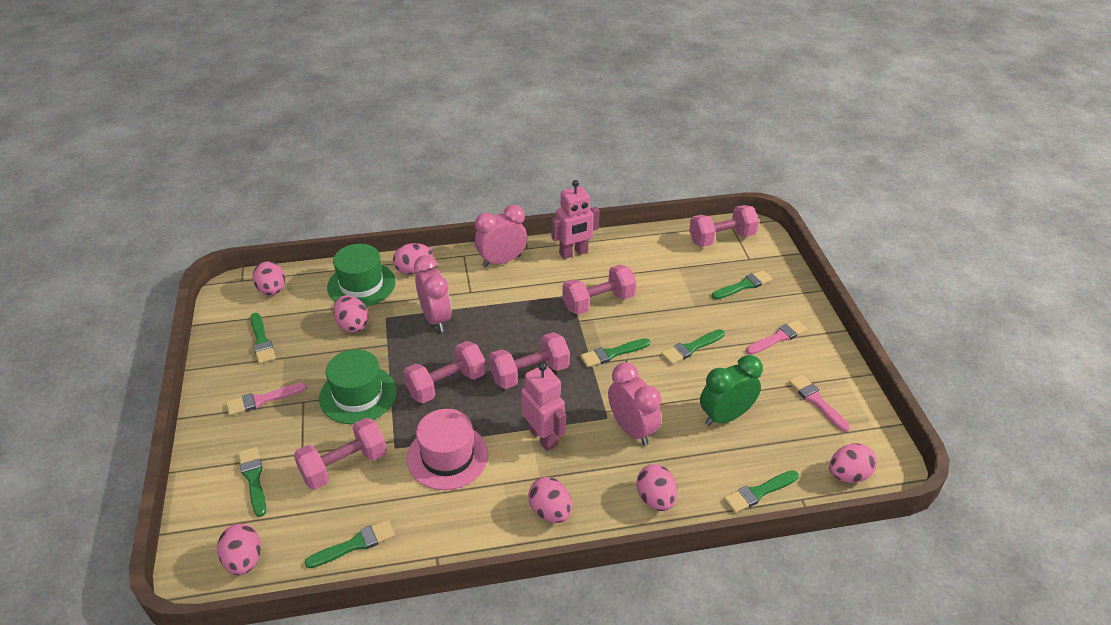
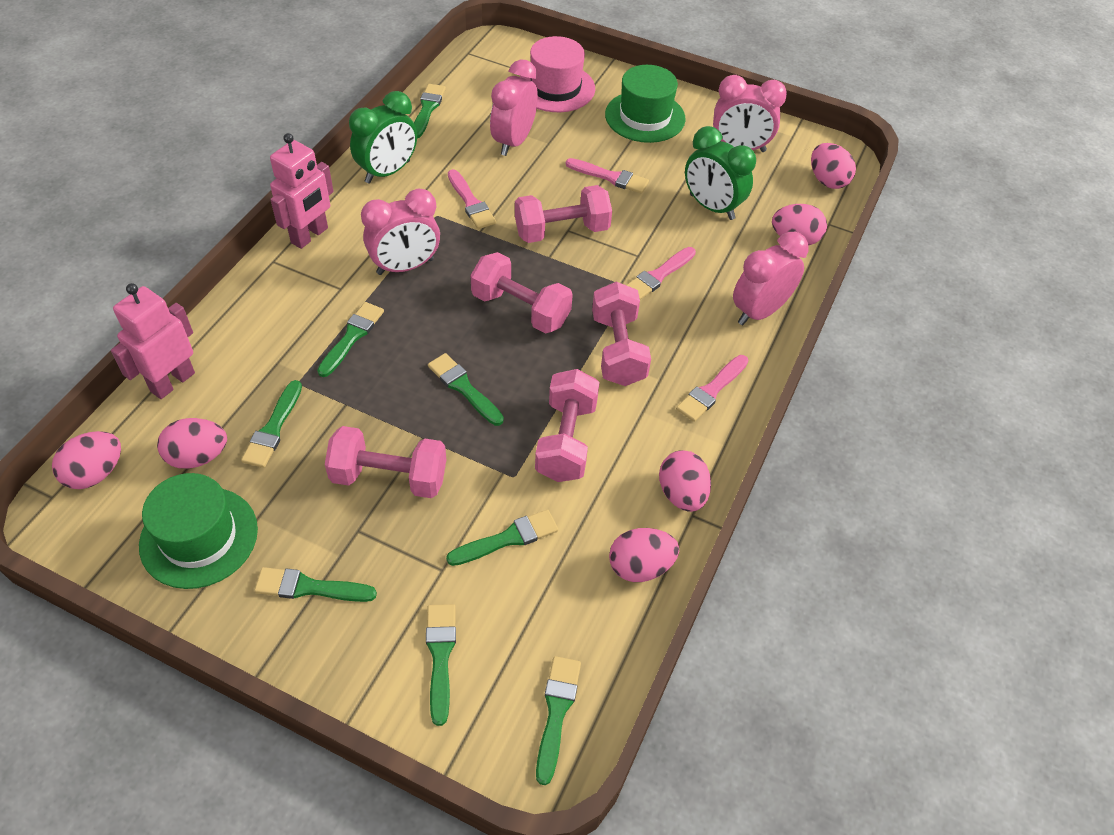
green brush: 7 -> 8
green clock: 1 -> 2
pink brush: 3 -> 4
pink clock: 3 -> 4
pink egg: 7 -> 6

